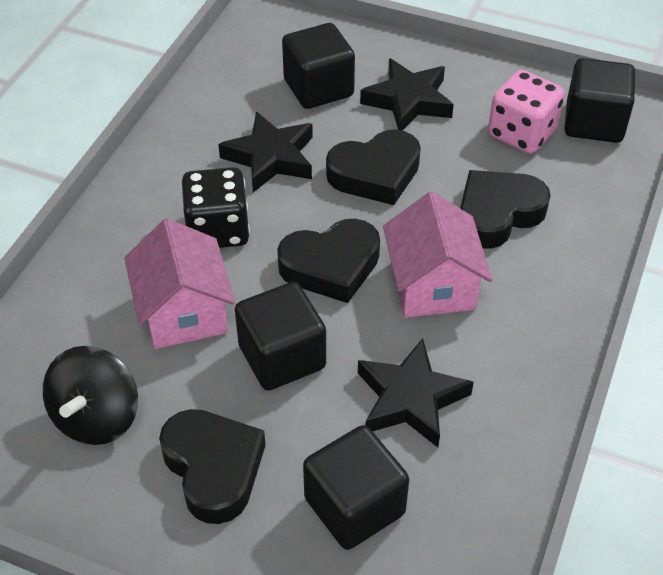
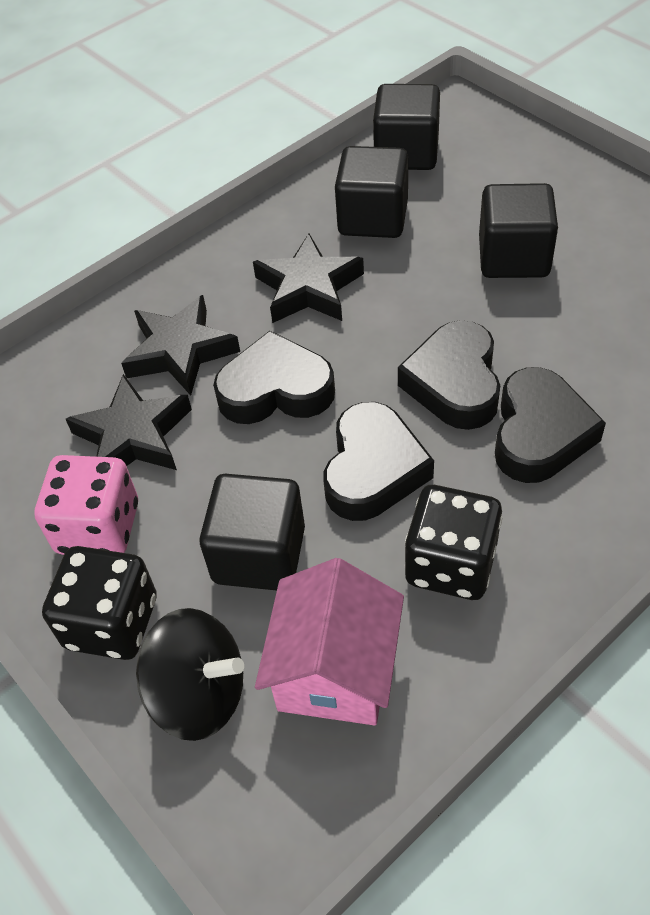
black dice: 1 -> 2
pink house: 2 -> 1

